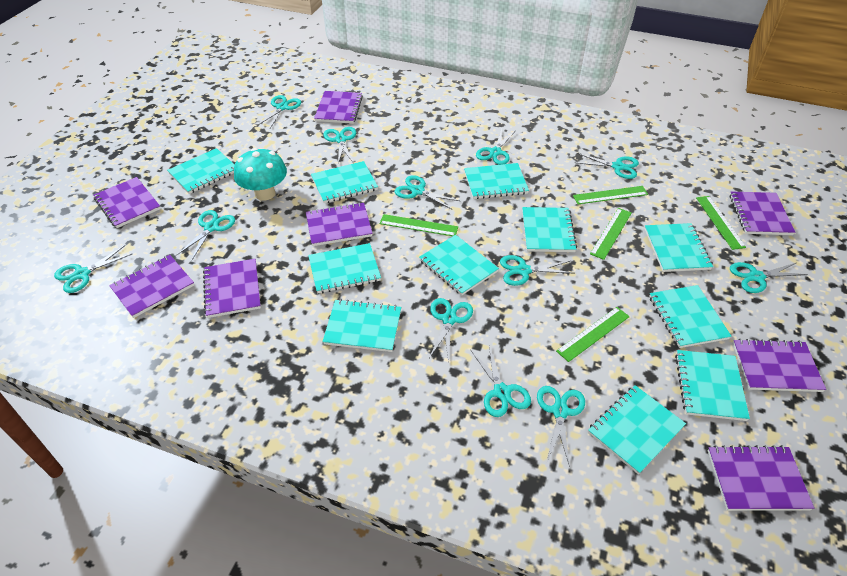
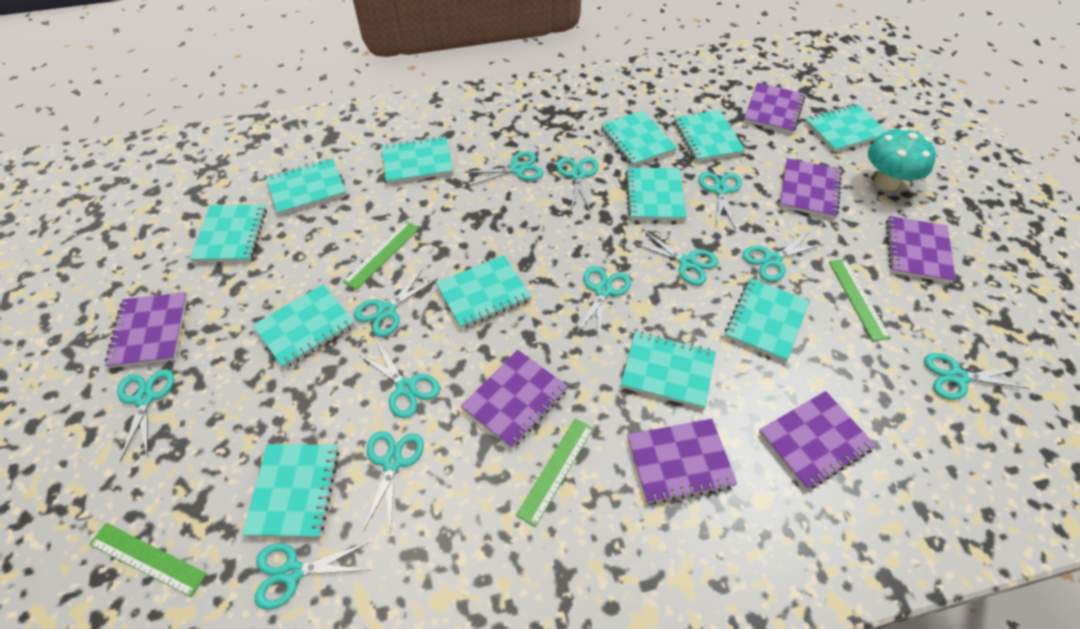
green ruler: 5 -> 4
purple notebook: 8 -> 7
turquoise notebook: 11 -> 12

